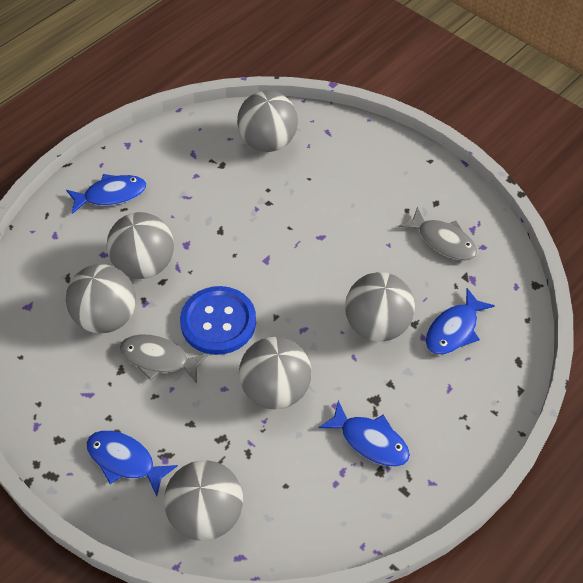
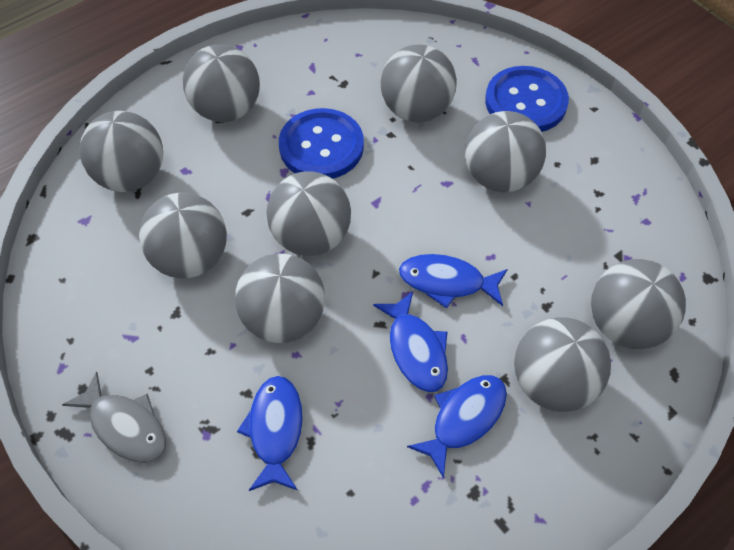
blue button: 1 -> 2
grey ball: 6 -> 9
grey fish: 2 -> 1

